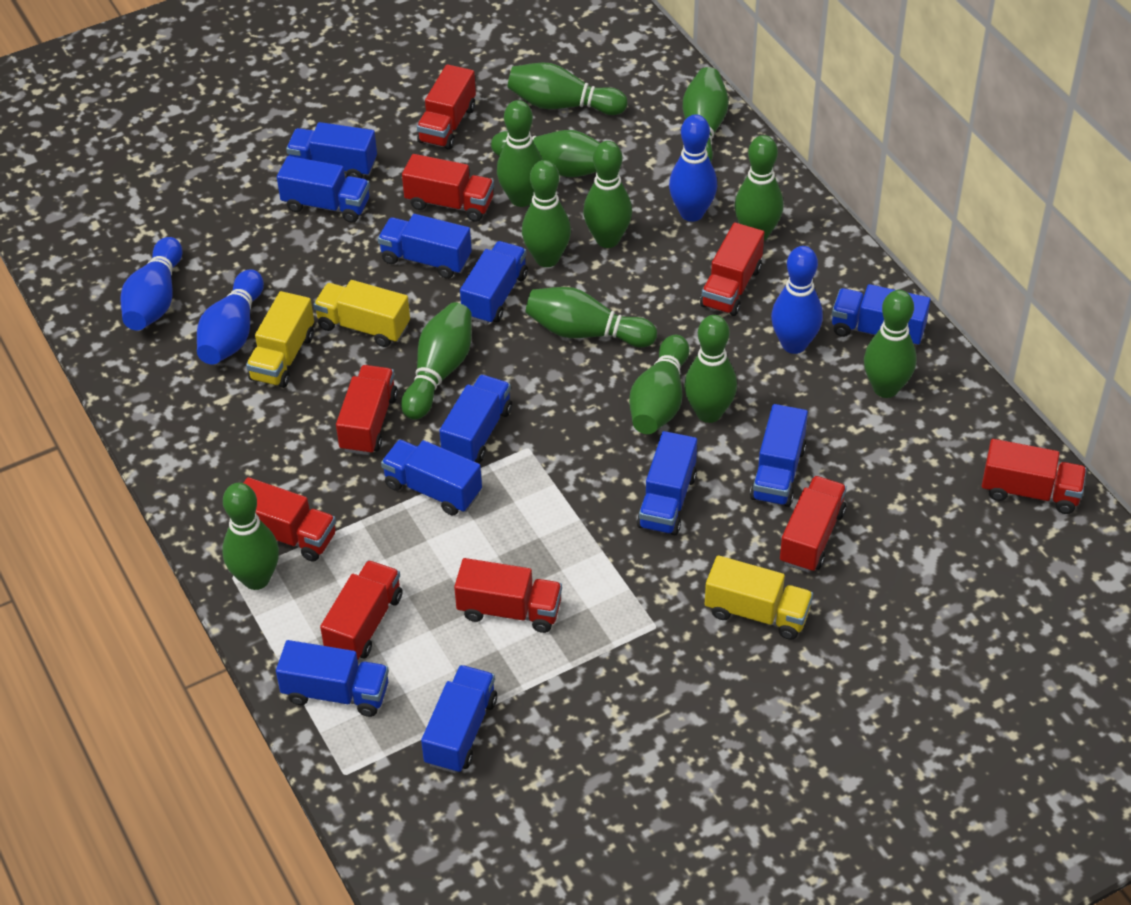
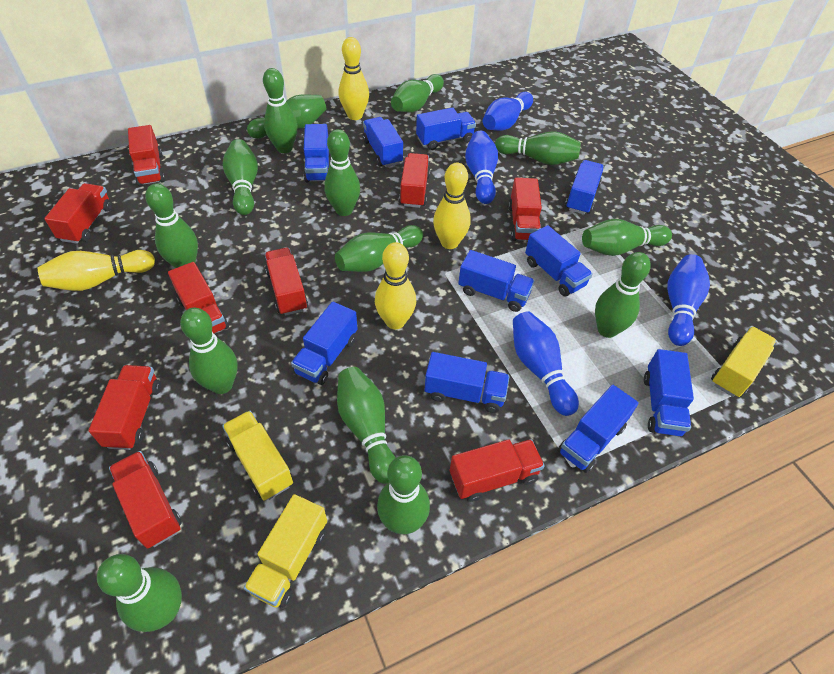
blue truck: 11 -> 10
green bowling pin: 13 -> 14
yellow bowling pin: 0 -> 4

